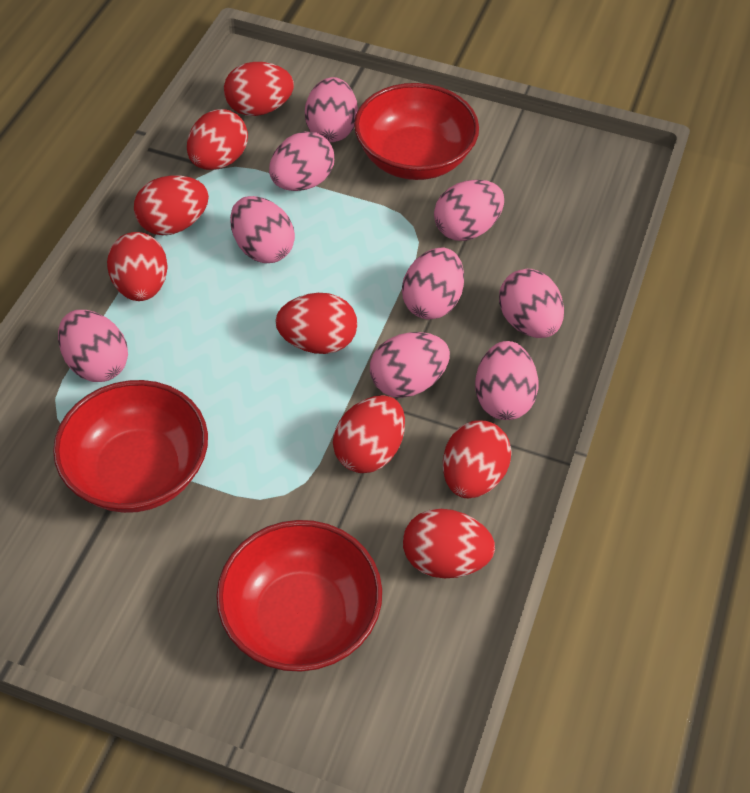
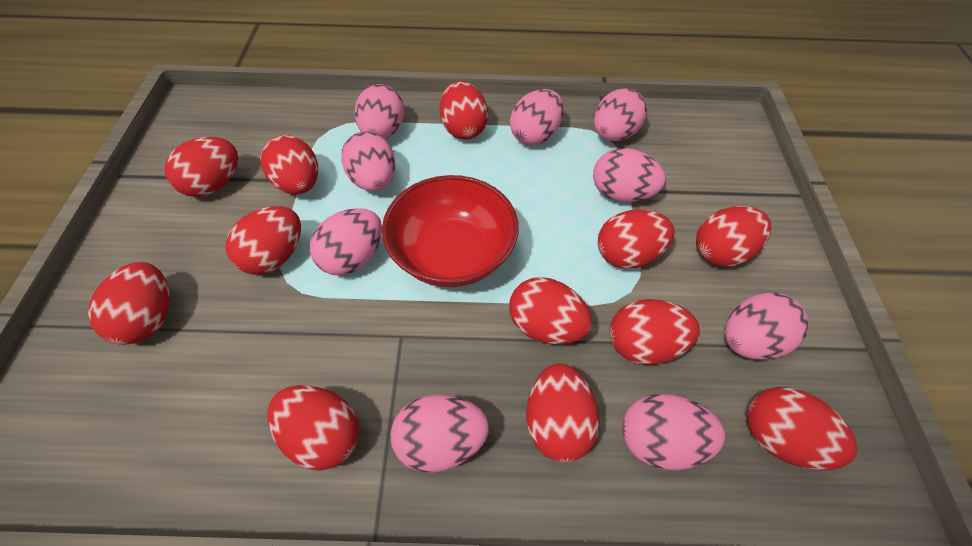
red bowl: 3 -> 1
red egg: 8 -> 12

